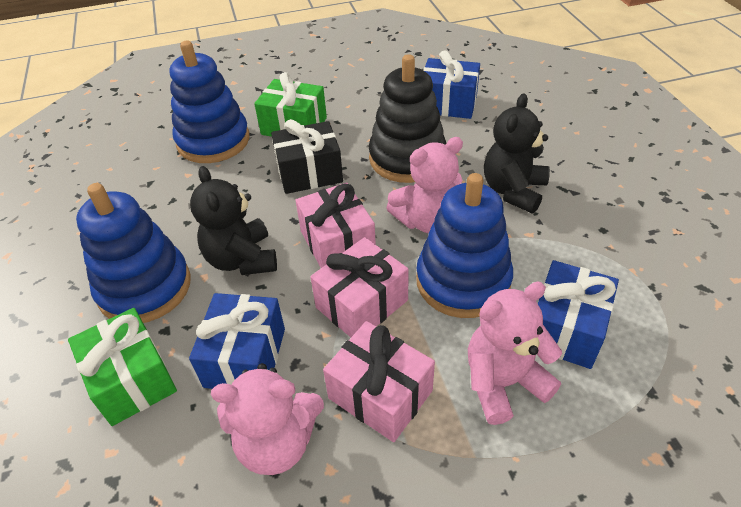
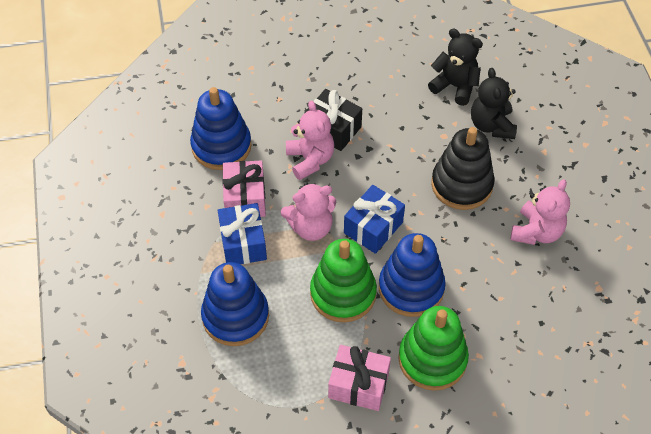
blue gift: 3 -> 2
green gift: 2 -> 0
green stacking toy: 0 -> 2
pink gift: 3 -> 2

